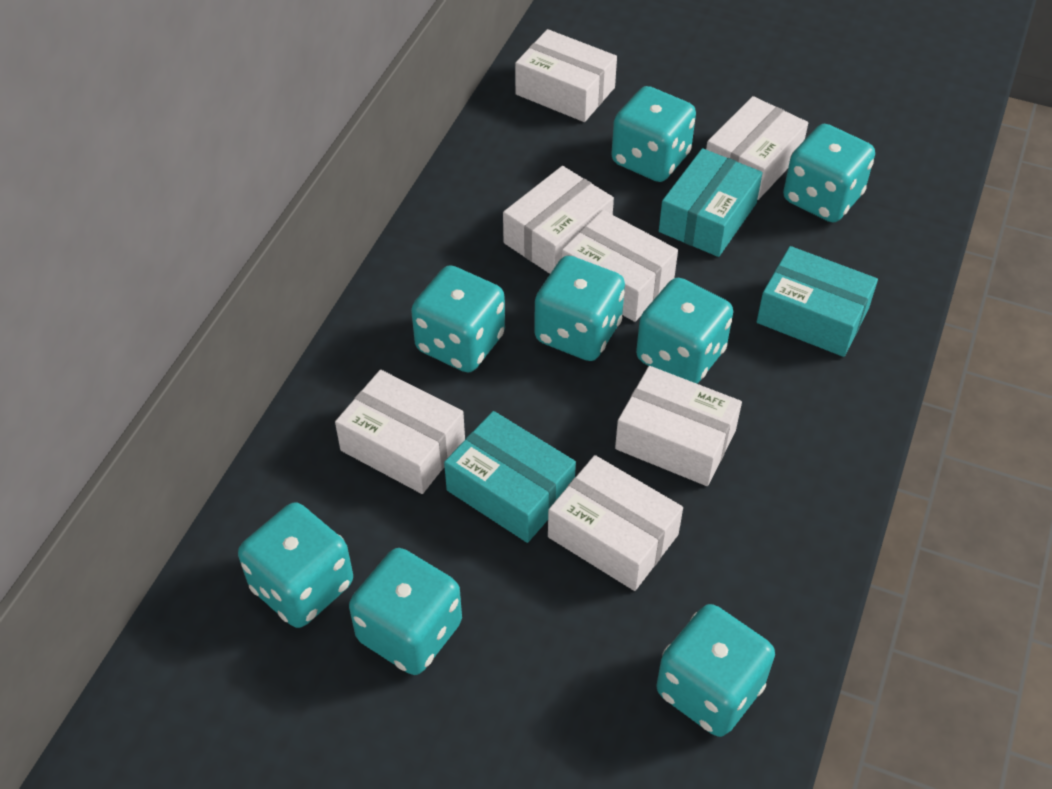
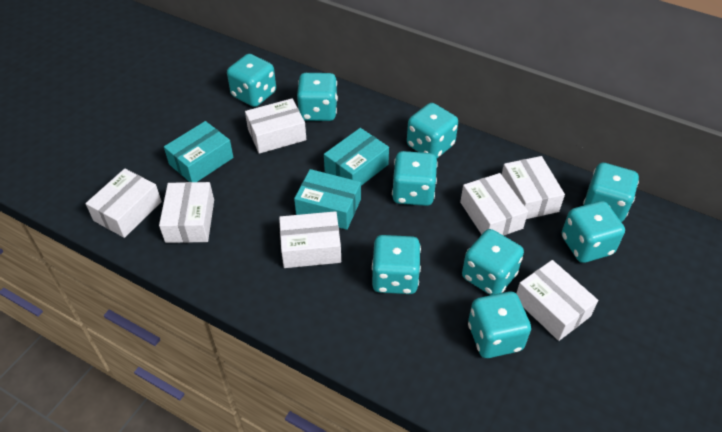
turquoise dice: 8 -> 9

